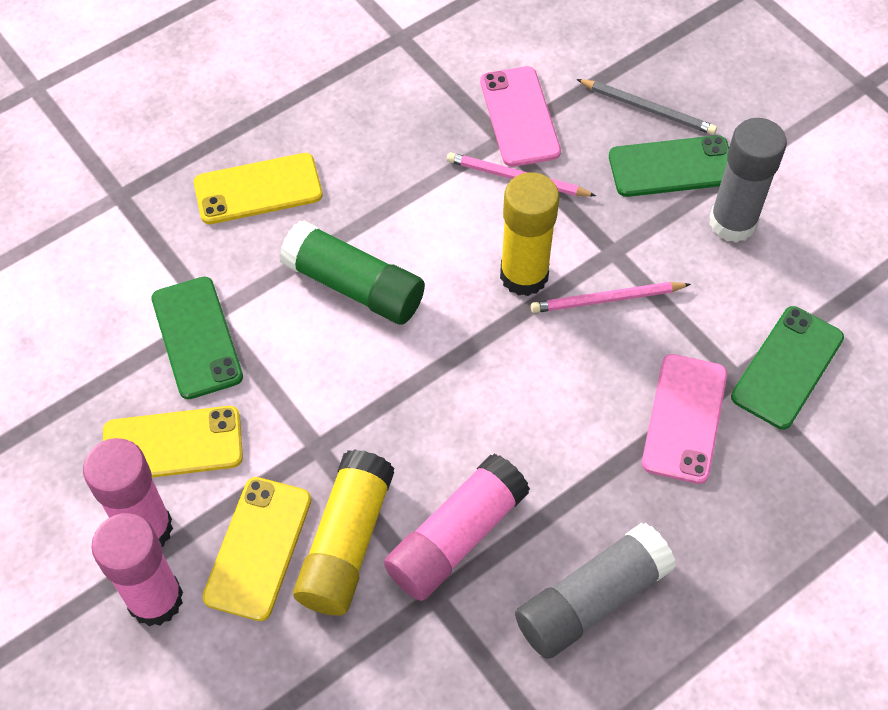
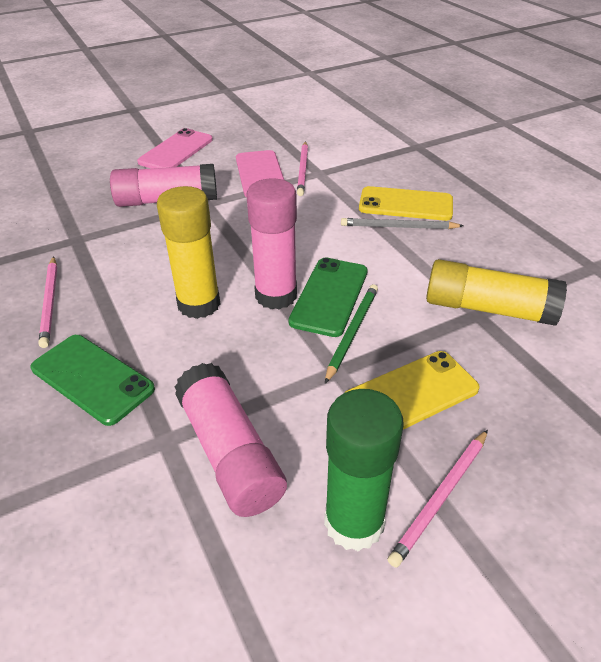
green pencil: 0 -> 1
green phone: 3 -> 2
grey glue stick: 2 -> 0
pink pencil: 2 -> 3
yellow phone: 3 -> 2

